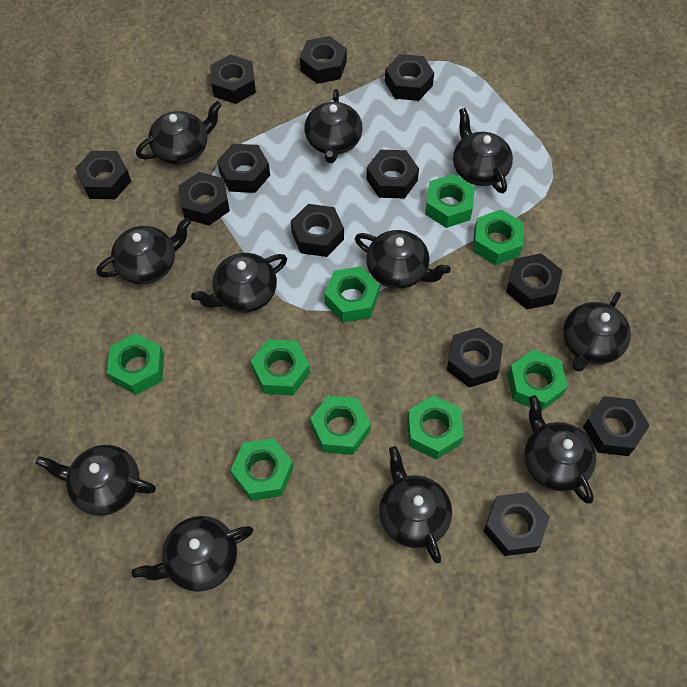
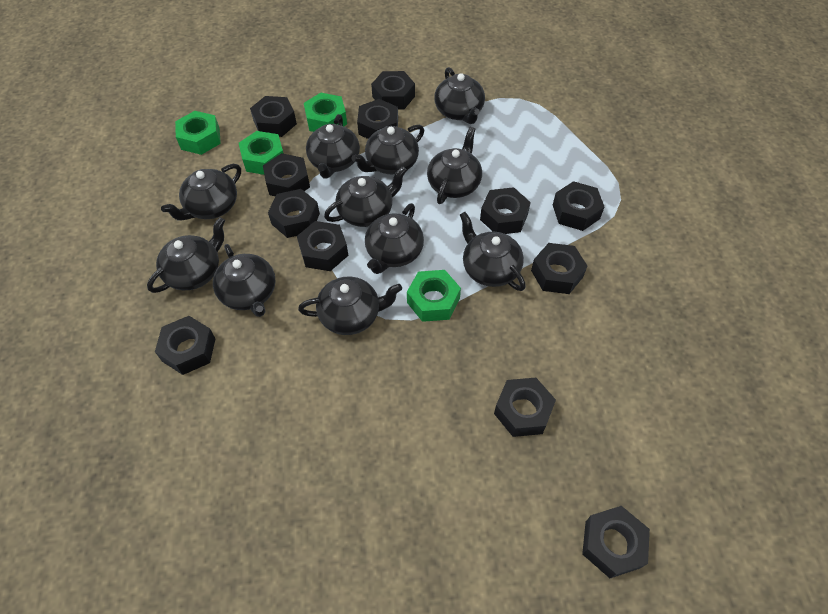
green nut: 9 -> 4

